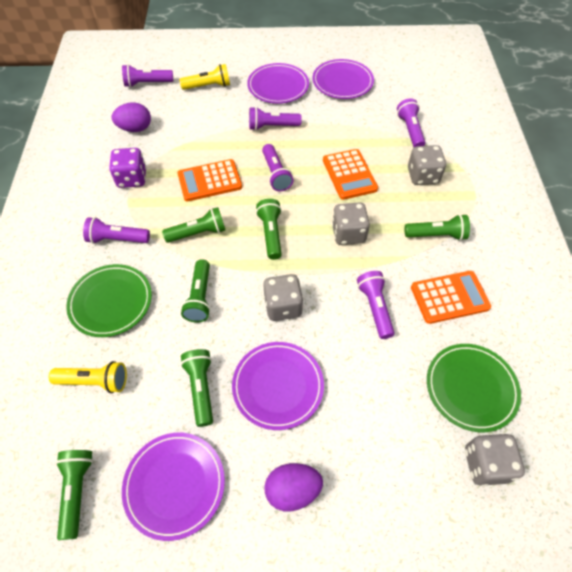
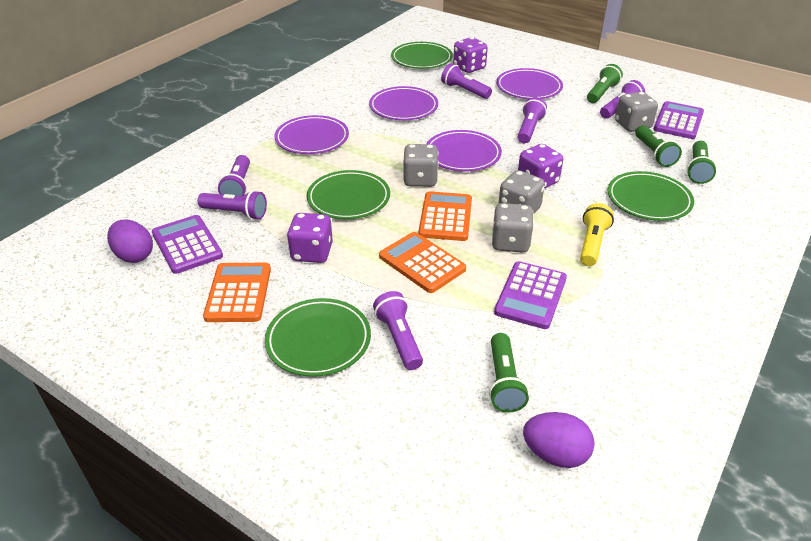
green flashlight: 6 -> 4
green plate: 2 -> 4
purple calculator: 0 -> 3
purple dice: 1 -> 3
yellow flashlight: 2 -> 1

